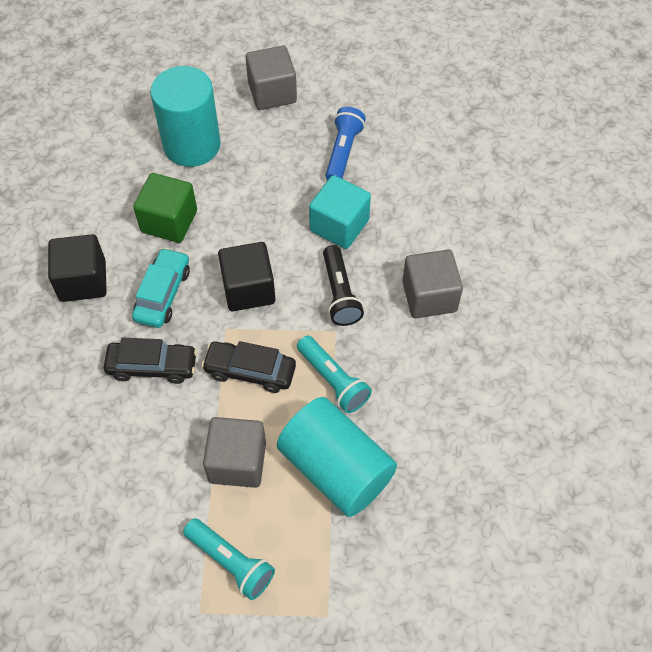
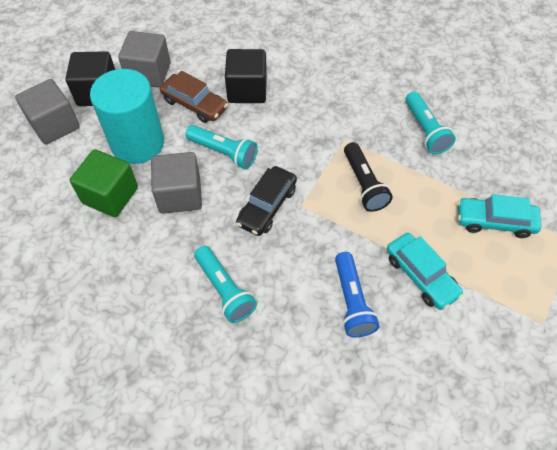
black car: 2 -> 1
brown car: 0 -> 1
turquoise car: 1 -> 2
turquoise cube: 1 -> 0
turquoise cylinder: 2 -> 1
turquoise flashlight: 2 -> 3

